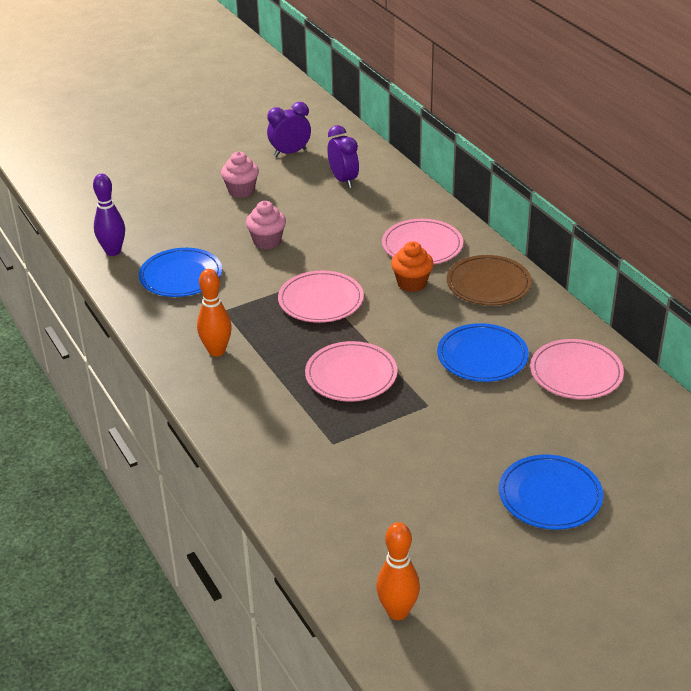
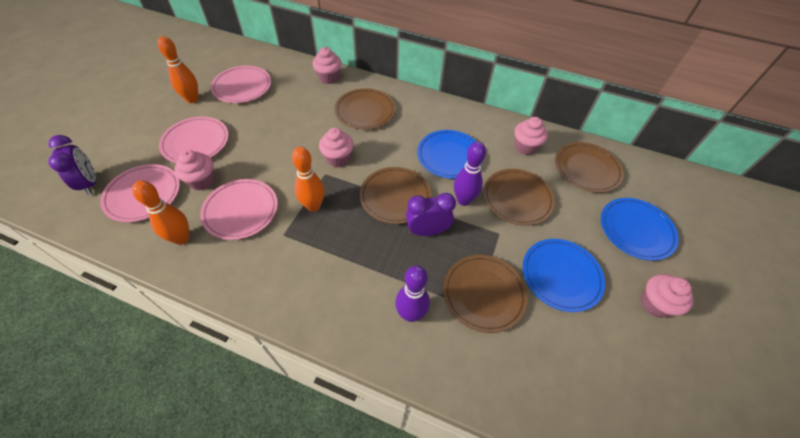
brown plate: 1 -> 5
orange bowling pin: 2 -> 3
orange cupcake: 1 -> 0
pink cupcake: 2 -> 5
purple bowling pin: 1 -> 2

